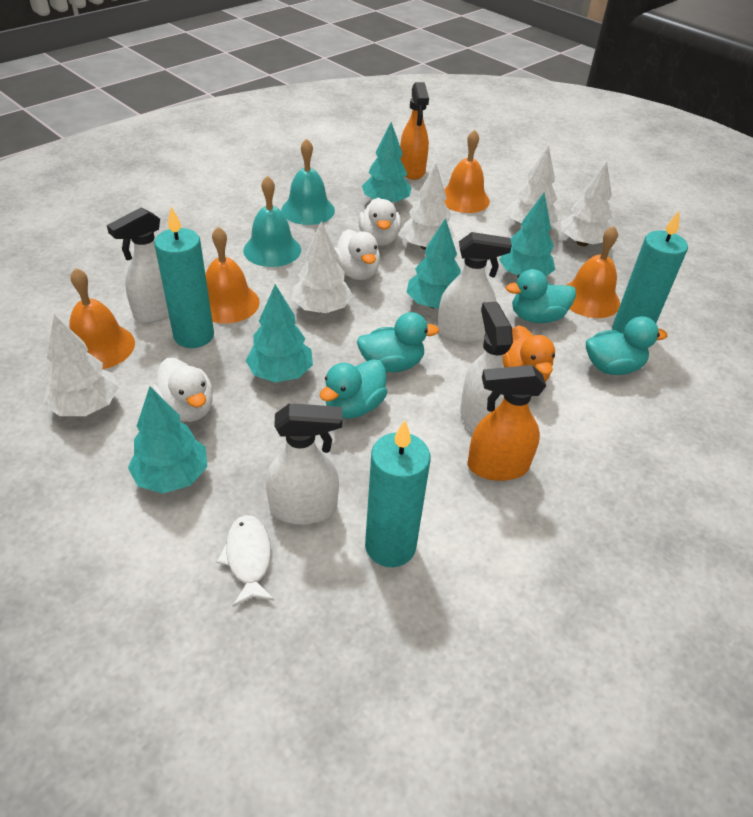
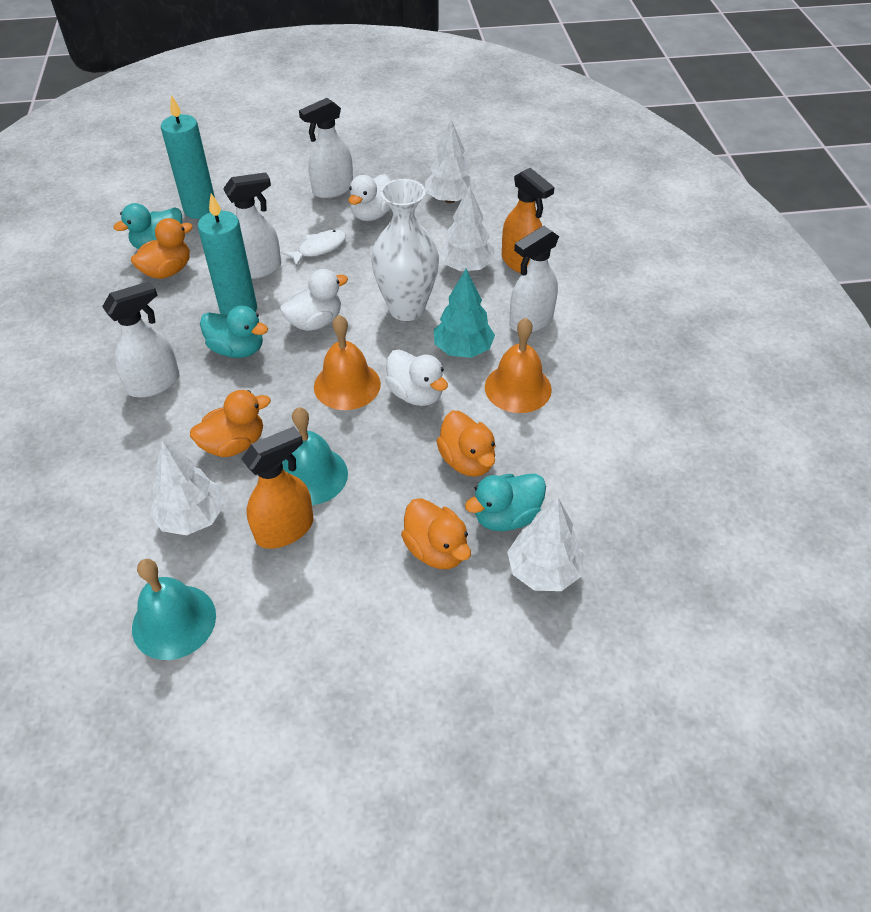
orange bell: 4 -> 2
orange duck: 1 -> 4
turquoise candle: 3 -> 2
turquoise duck: 4 -> 3
turquoise tree: 5 -> 1
white tree: 5 -> 4
white vase: 0 -> 1

